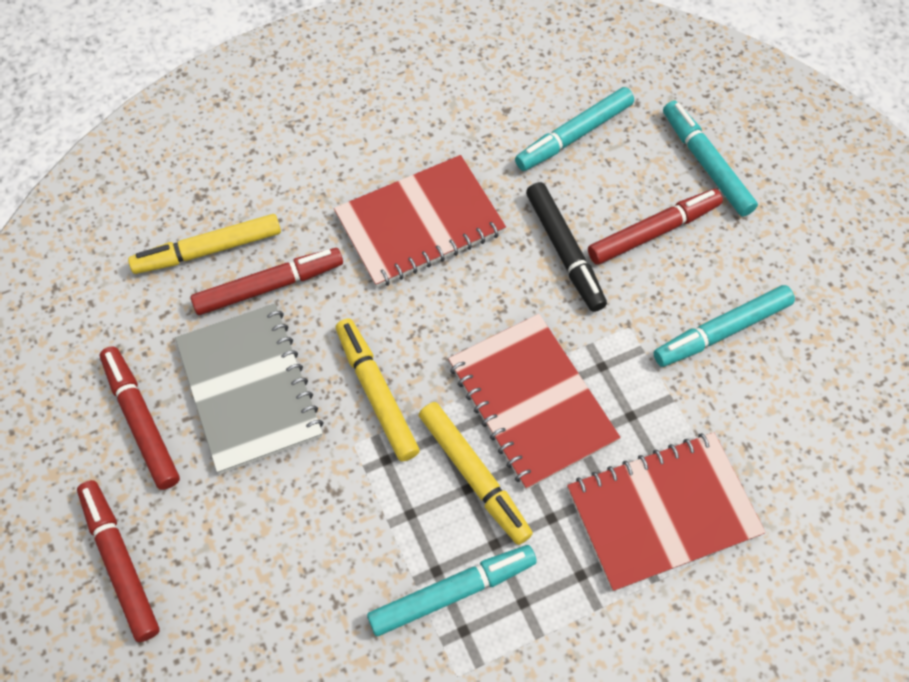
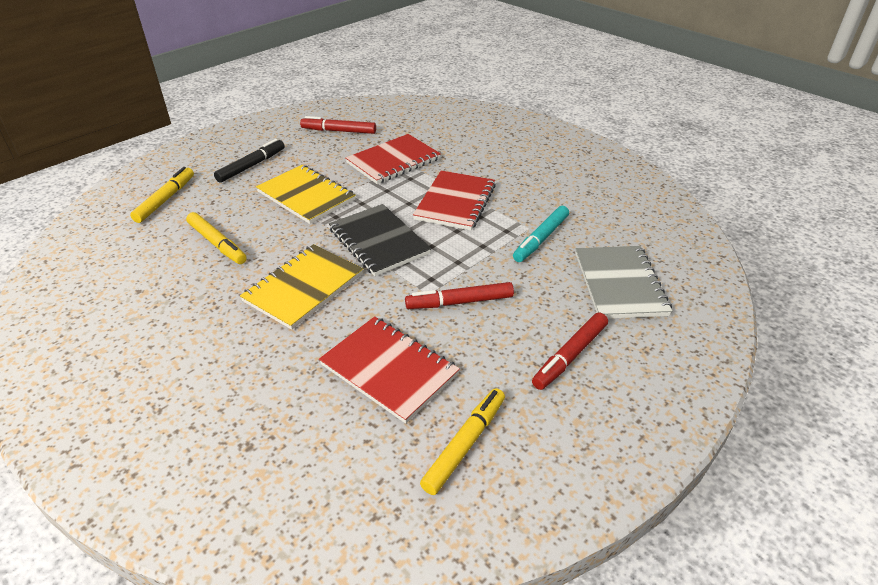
black notebook: 0 -> 1
red marker: 4 -> 3
turquoise marker: 4 -> 1
yellow notebook: 0 -> 2

